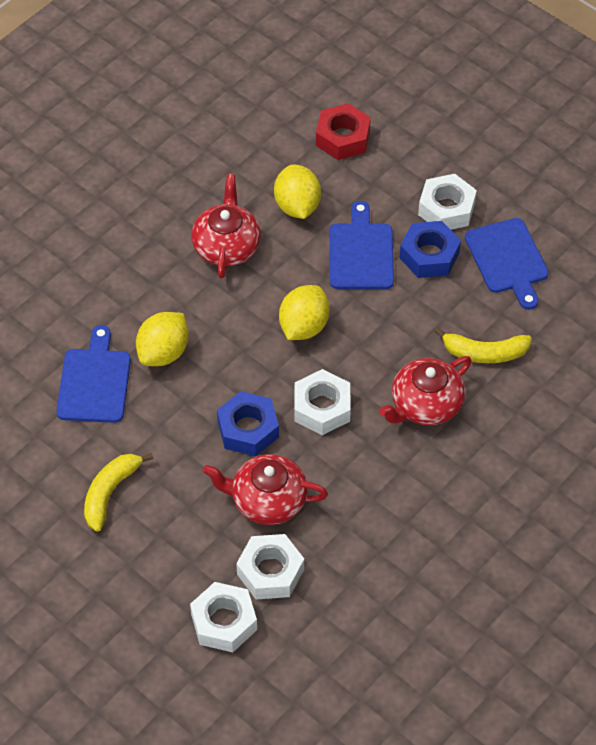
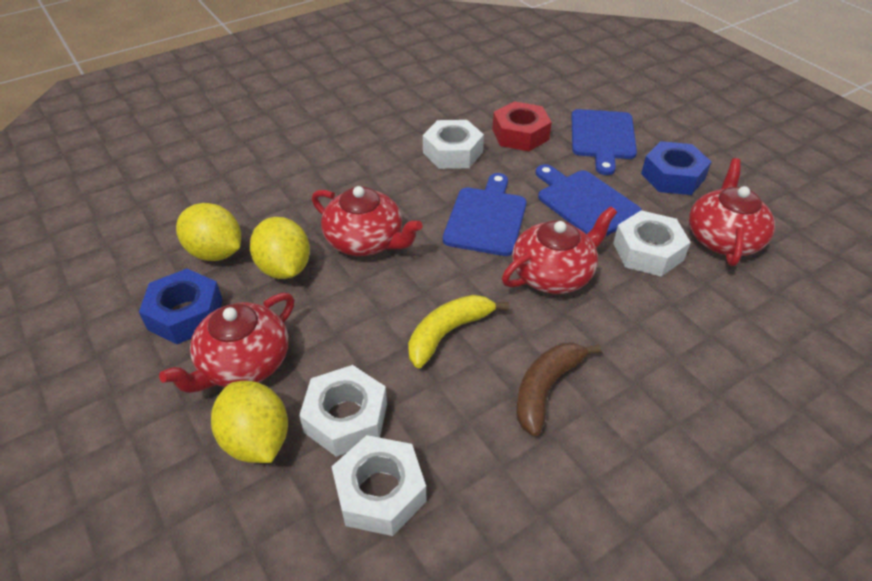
brown banana: 0 -> 1
red teapot: 3 -> 4
yellow banana: 2 -> 1

